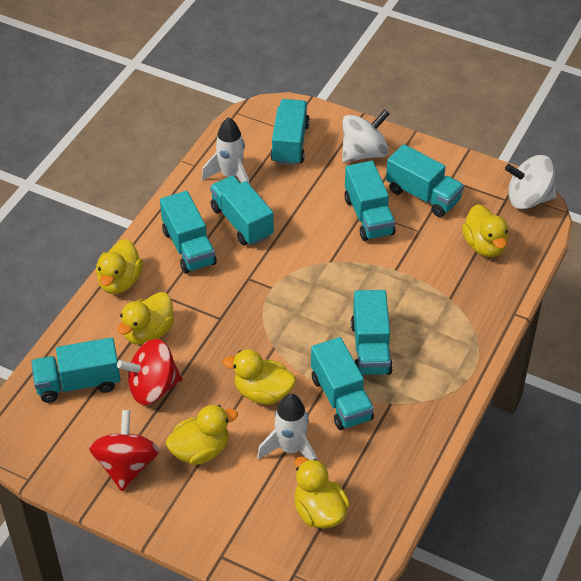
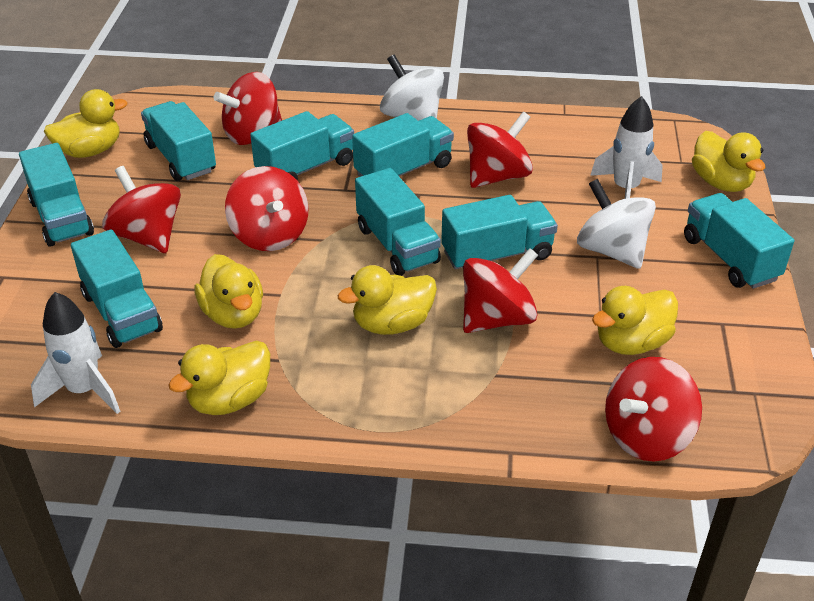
red spinning top: 2 -> 6

